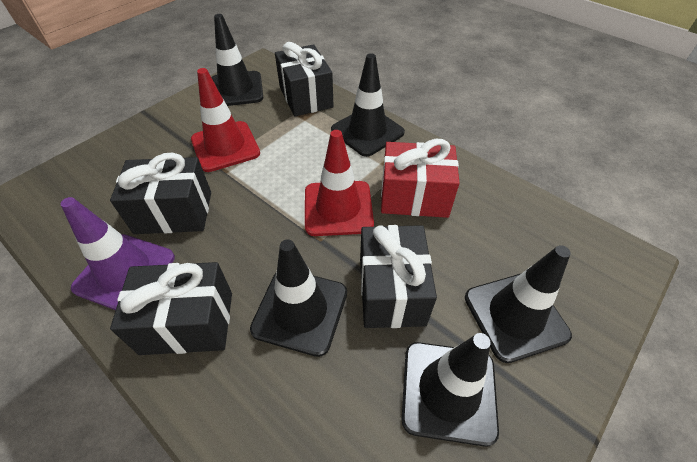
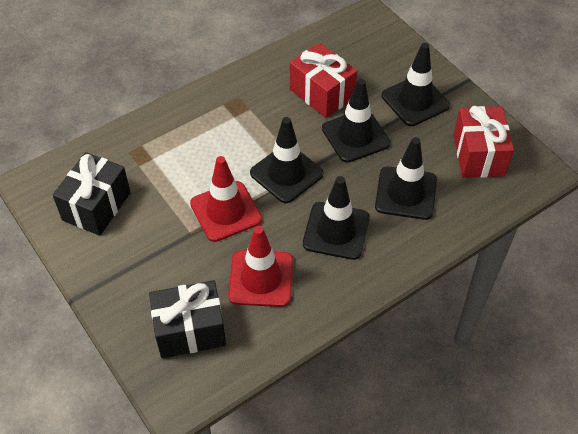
black gift: 4 -> 2
purple traffic cone: 1 -> 0
red gift: 1 -> 2

